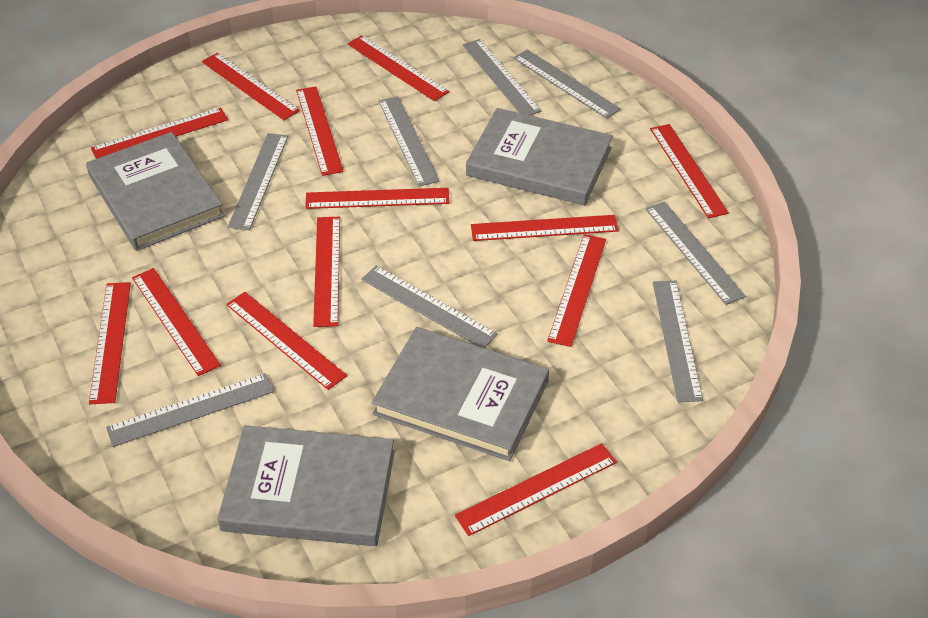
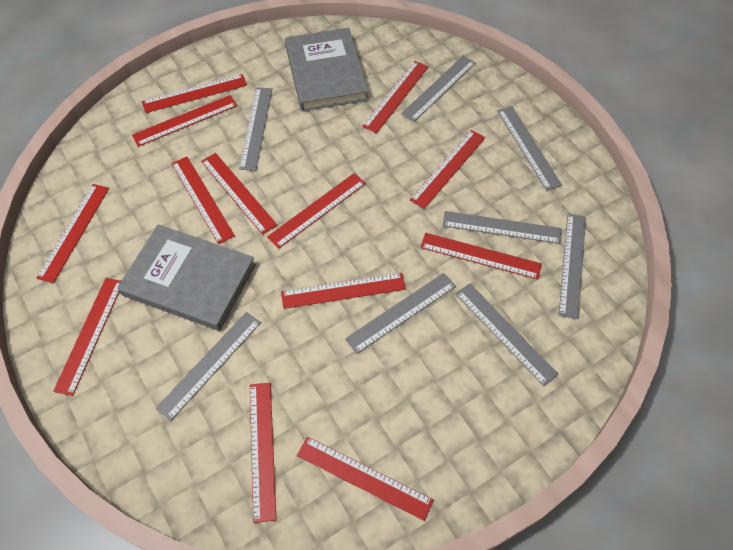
grey book: 4 -> 2

